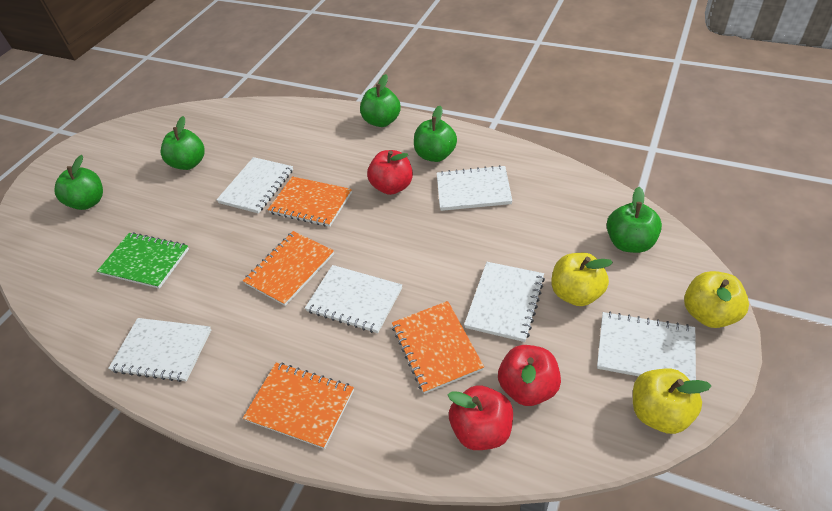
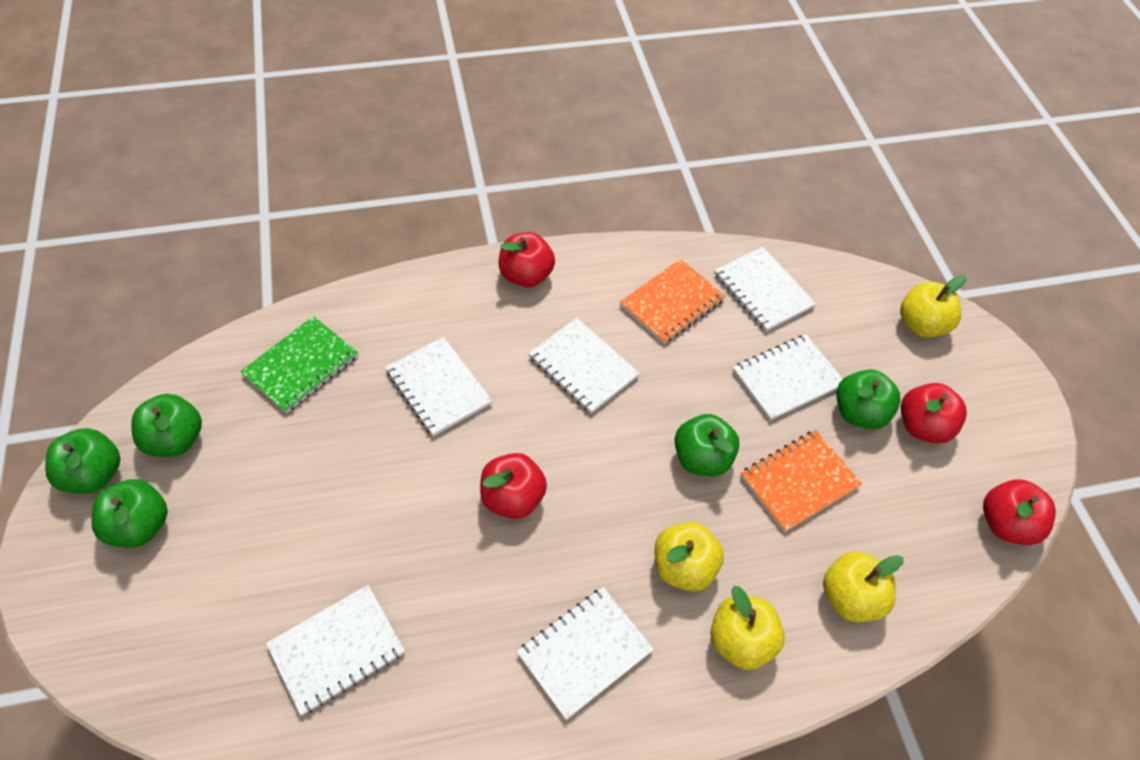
orange notebook: 4 -> 2
red apple: 3 -> 4
yellow apple: 3 -> 4

